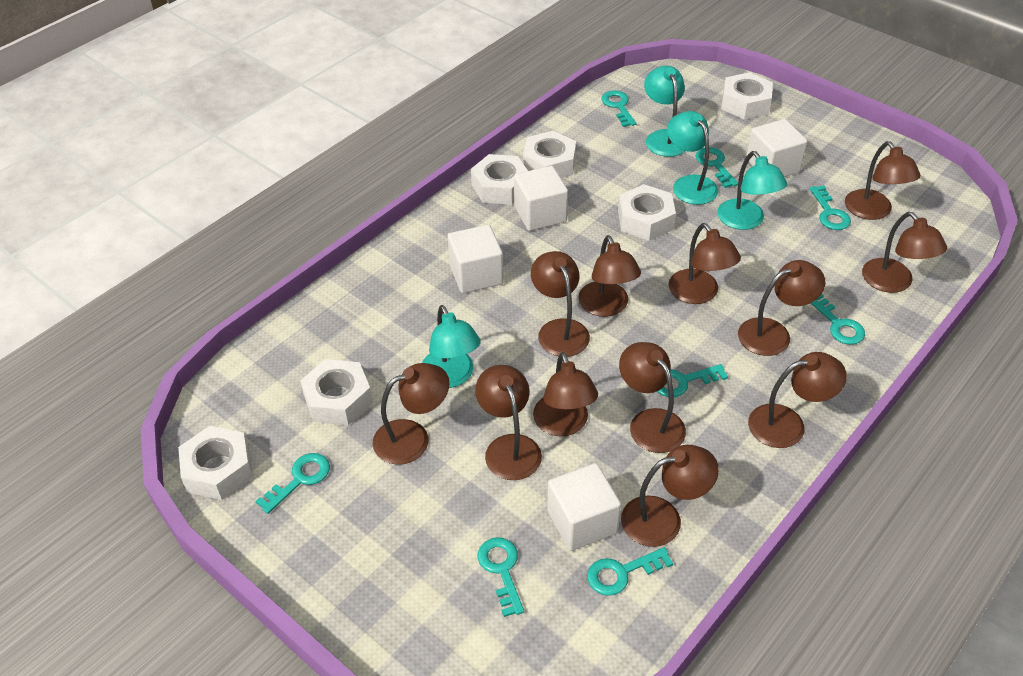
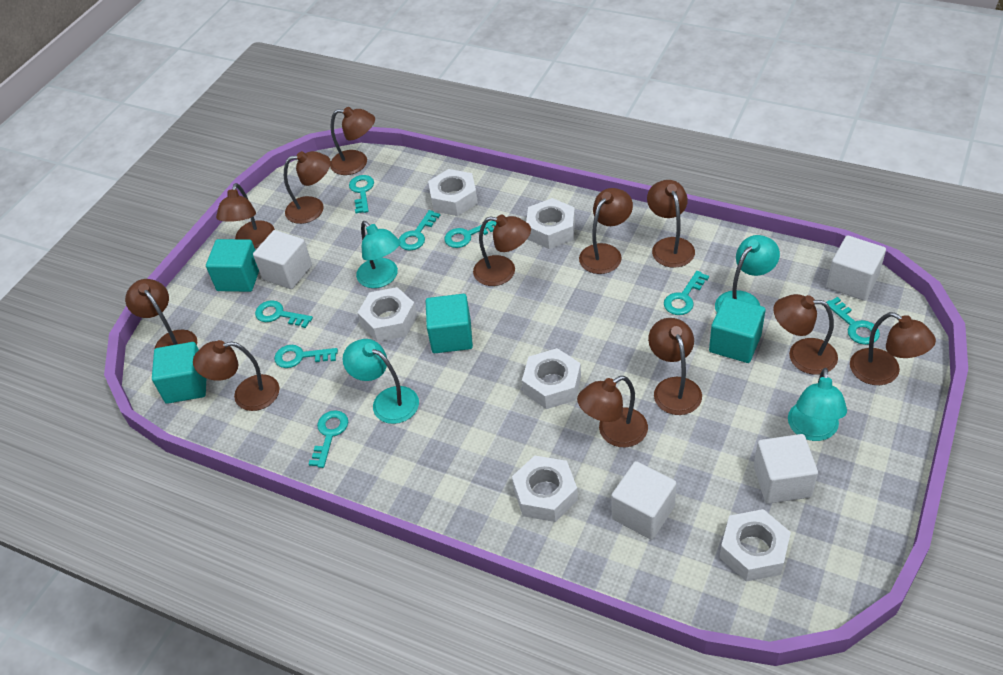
turquoise cube: 0 -> 4

